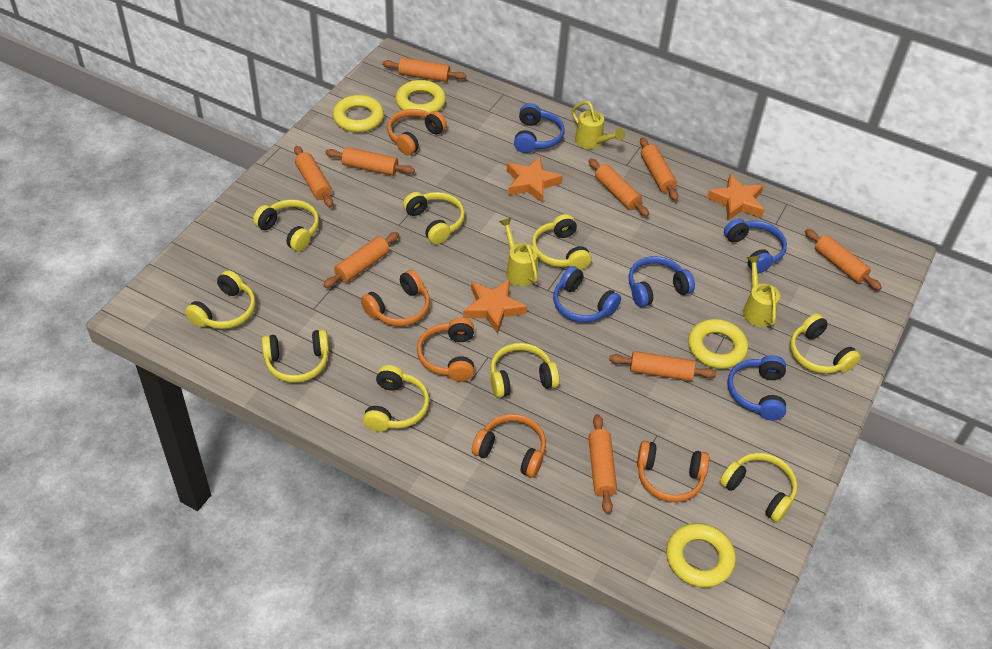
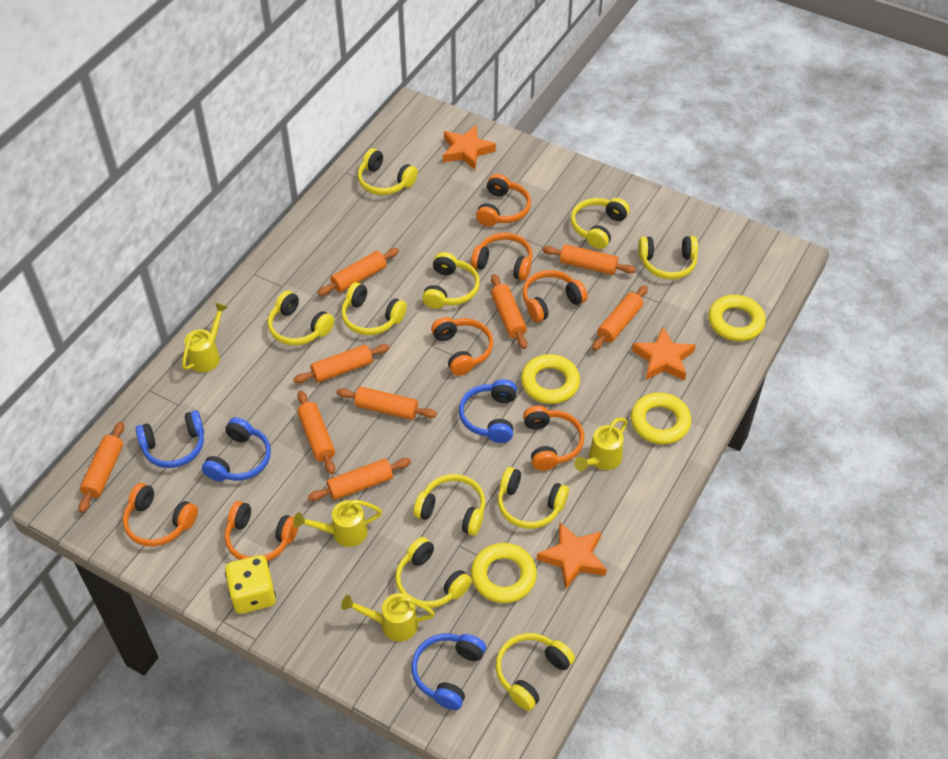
blue headphones: 5 -> 4
orange headphones: 5 -> 7
yellow dice: 0 -> 1
yellow headphones: 9 -> 10
yellow watering can: 3 -> 4

